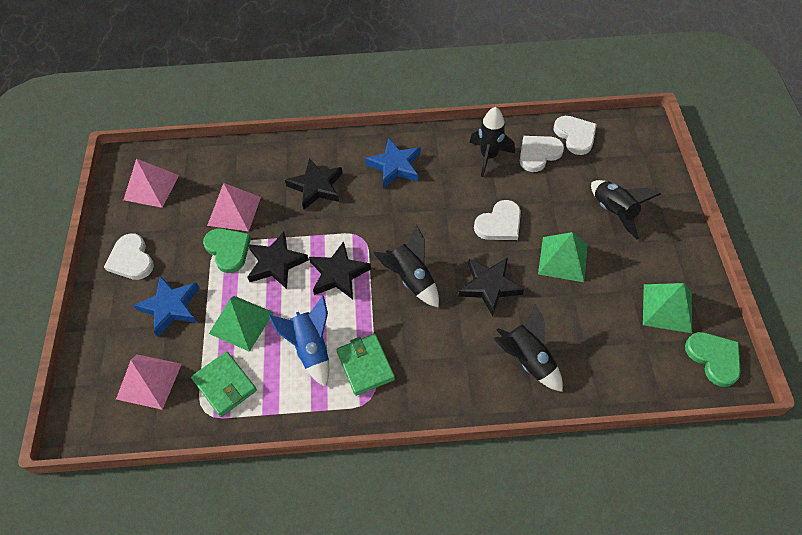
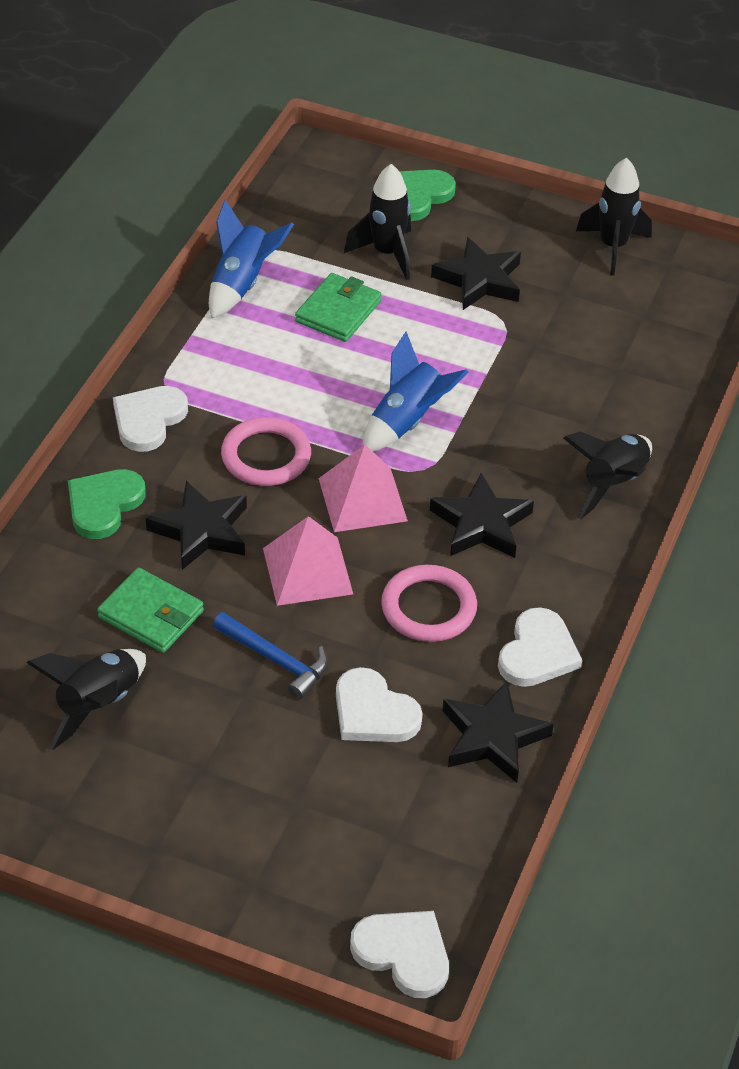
blue hammer: 0 -> 1
blue rocket: 1 -> 2
blue star: 2 -> 0
green pyramid: 3 -> 0
pink pyramid: 3 -> 2
pink ring: 0 -> 2

